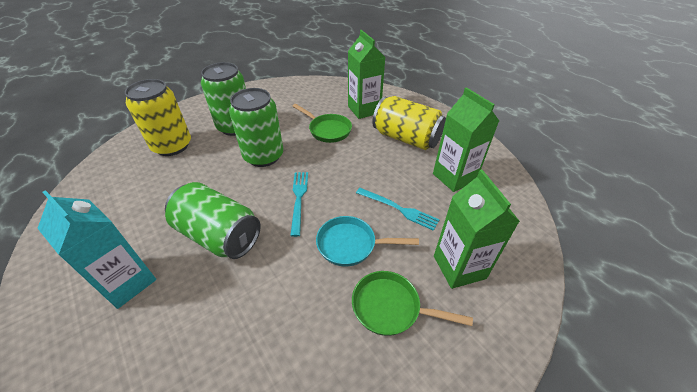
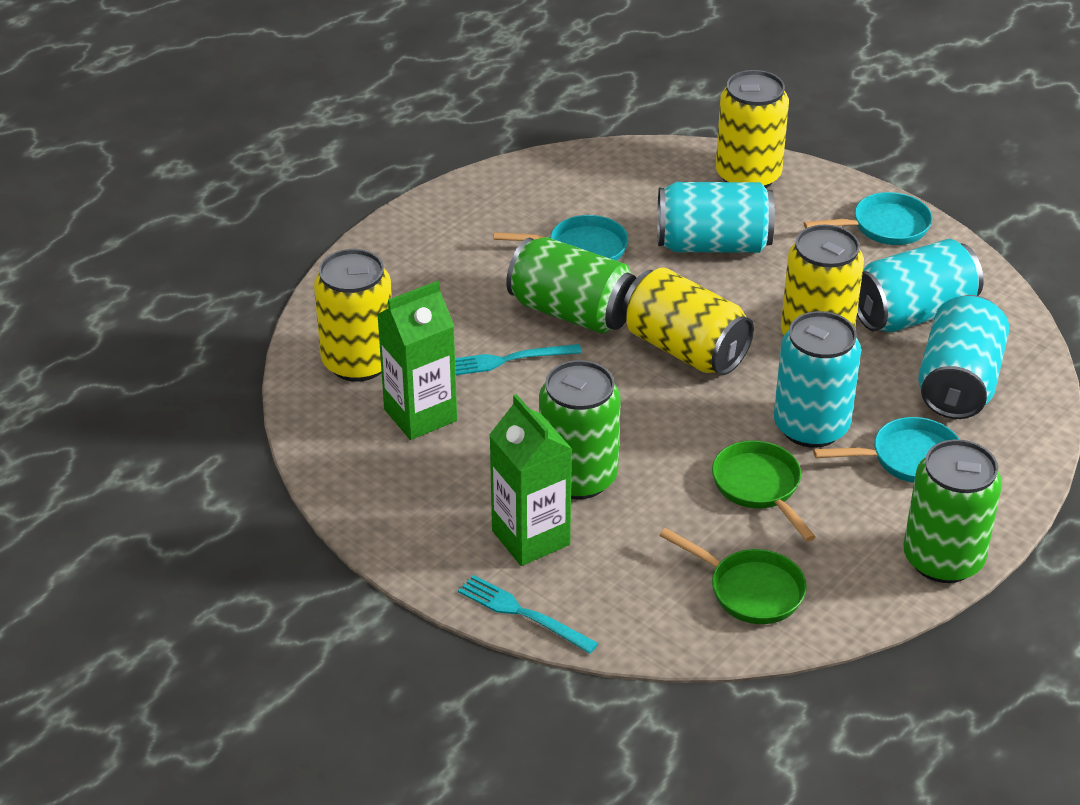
green carton: 3 -> 2
turquoise can: 0 -> 4
turquoise carton: 1 -> 0
turquoise pan: 1 -> 3
yellow can: 2 -> 4

